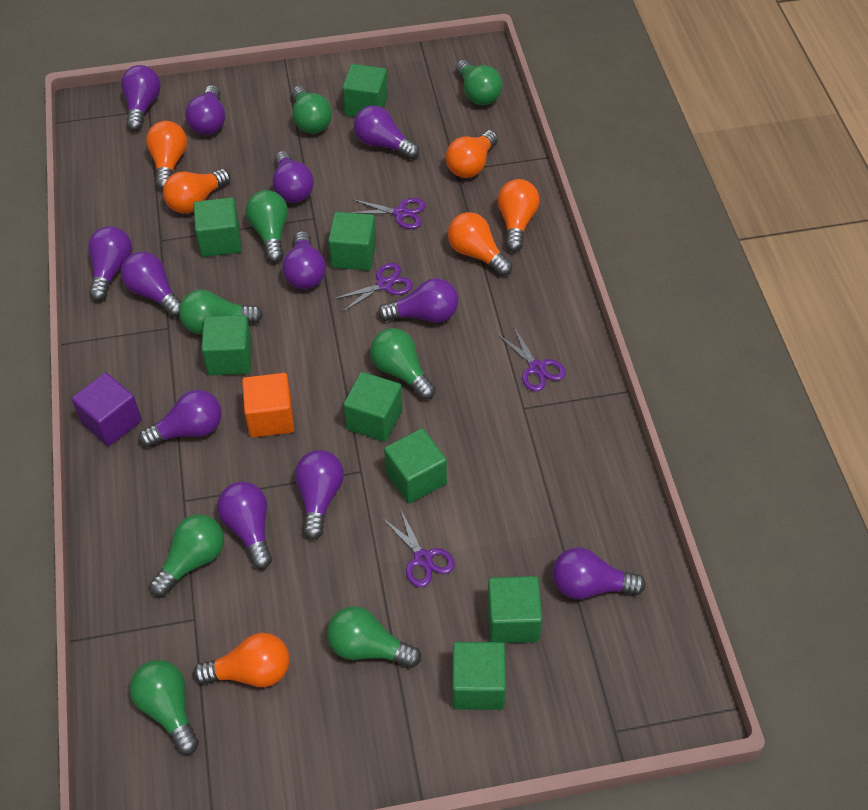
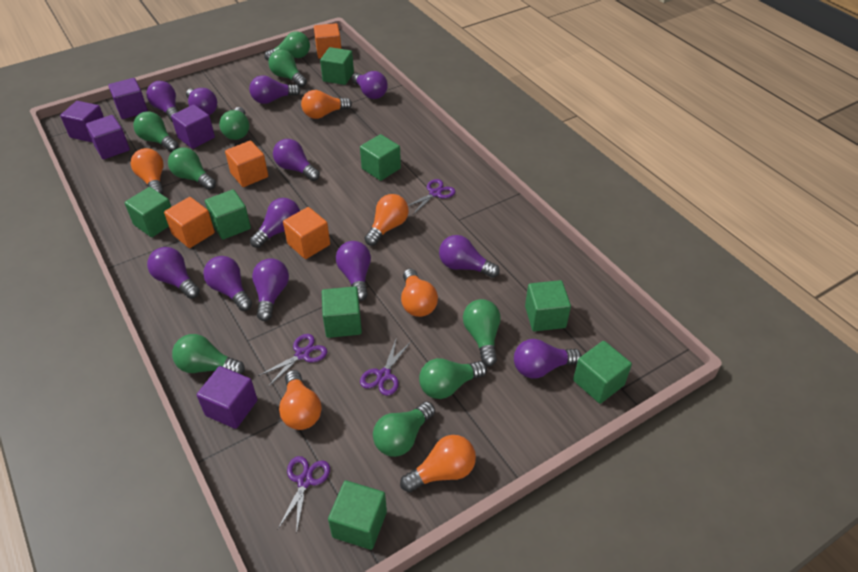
green light bulb: 8 -> 9
orange cube: 1 -> 4
purple cube: 1 -> 5

